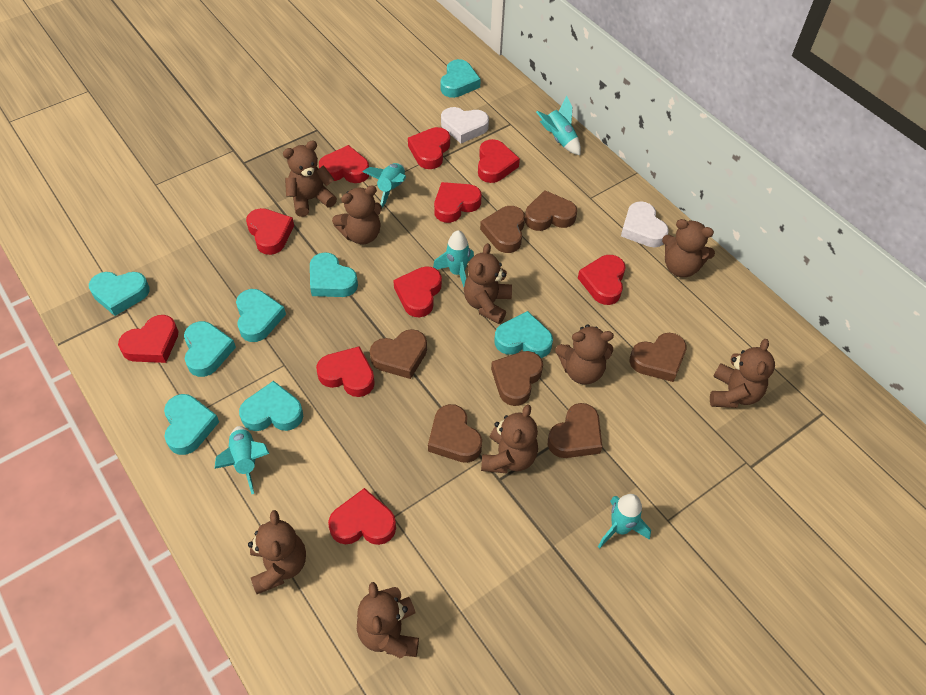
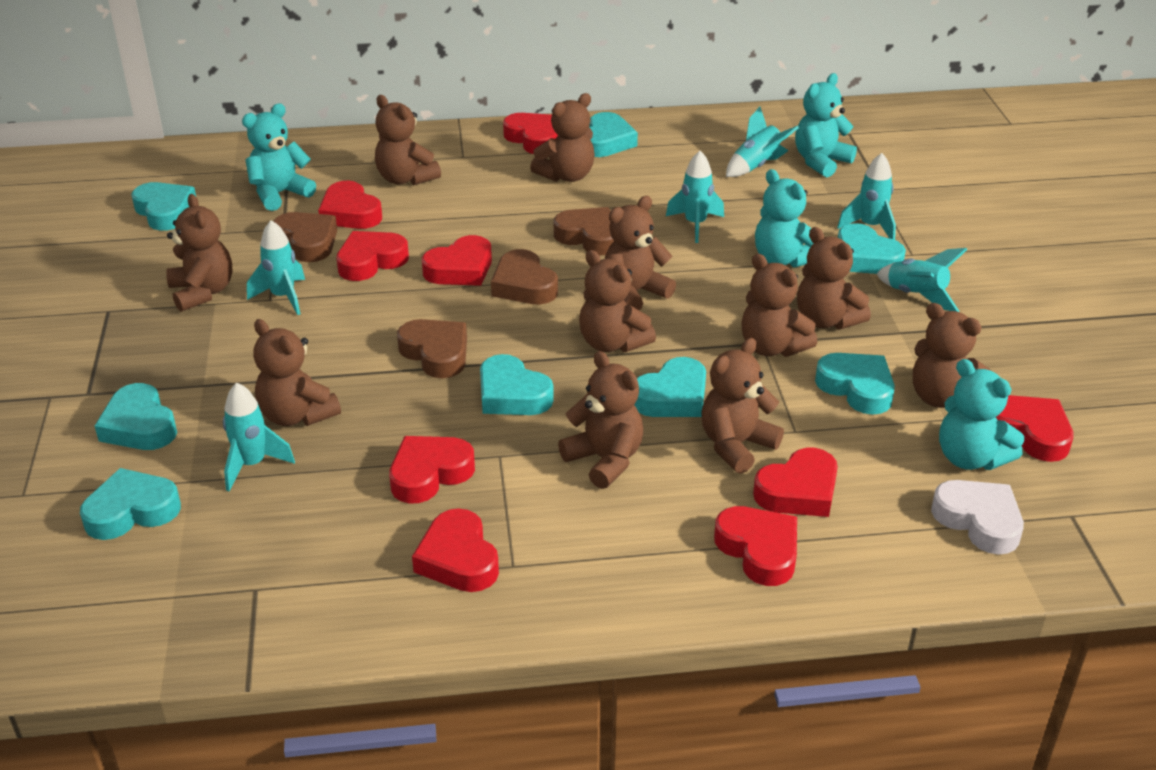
brown heart: 7 -> 4
brown teddy bear: 9 -> 11
red heart: 10 -> 9
turquoise rocket: 5 -> 6
turquoise teddy bear: 0 -> 4
white heart: 2 -> 1

